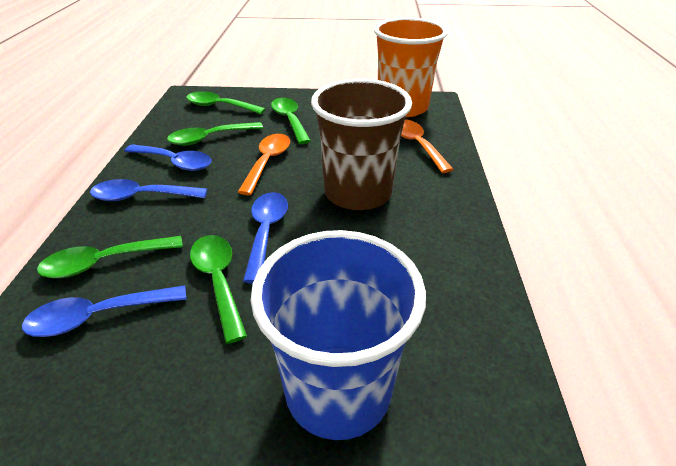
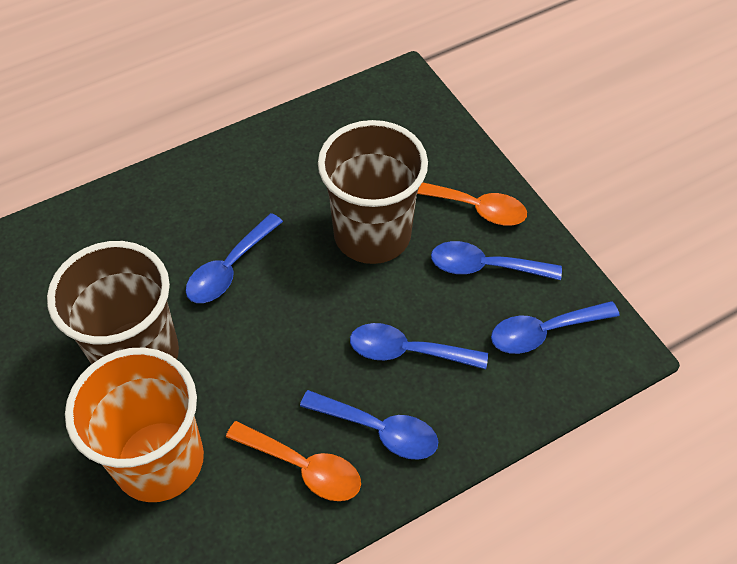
blue cup: 1 -> 0
blue spoon: 4 -> 5
brown cup: 1 -> 2
green spoon: 5 -> 0

